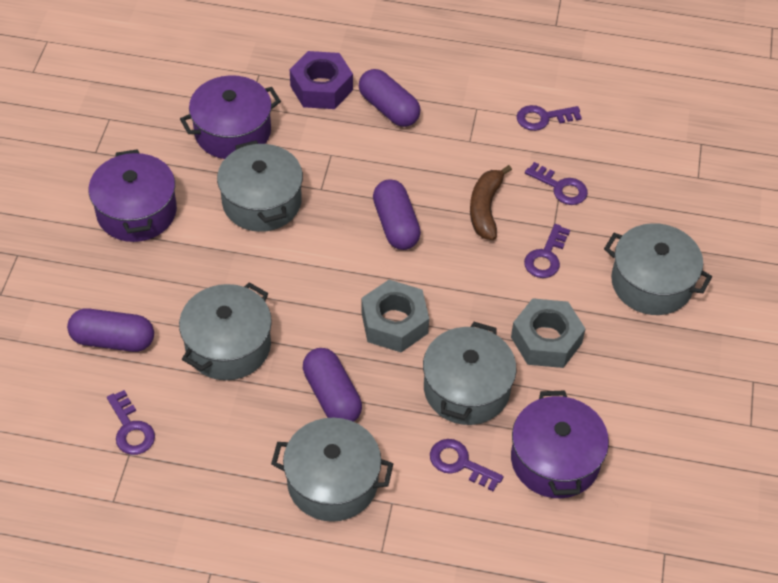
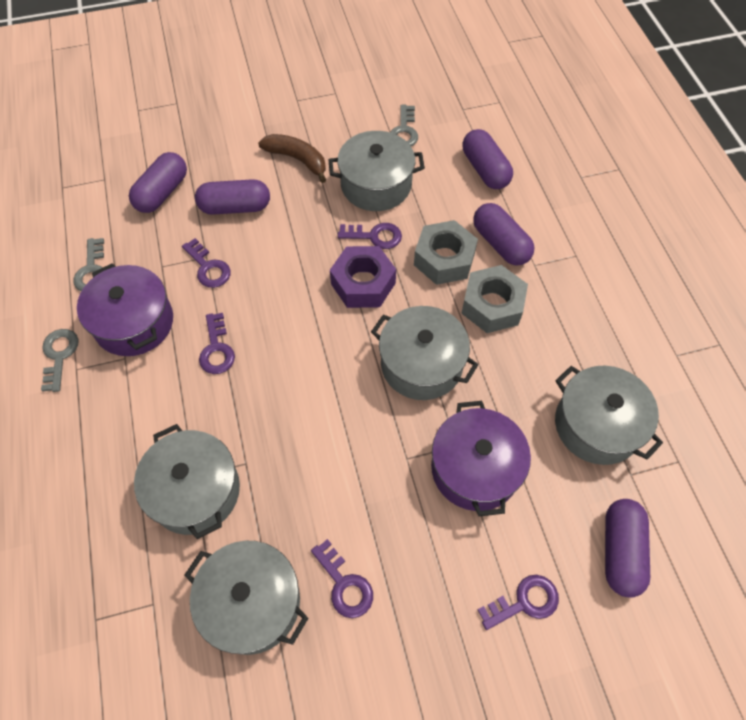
grey key: 0 -> 3
purple capsule: 4 -> 5
purple pot: 3 -> 2

